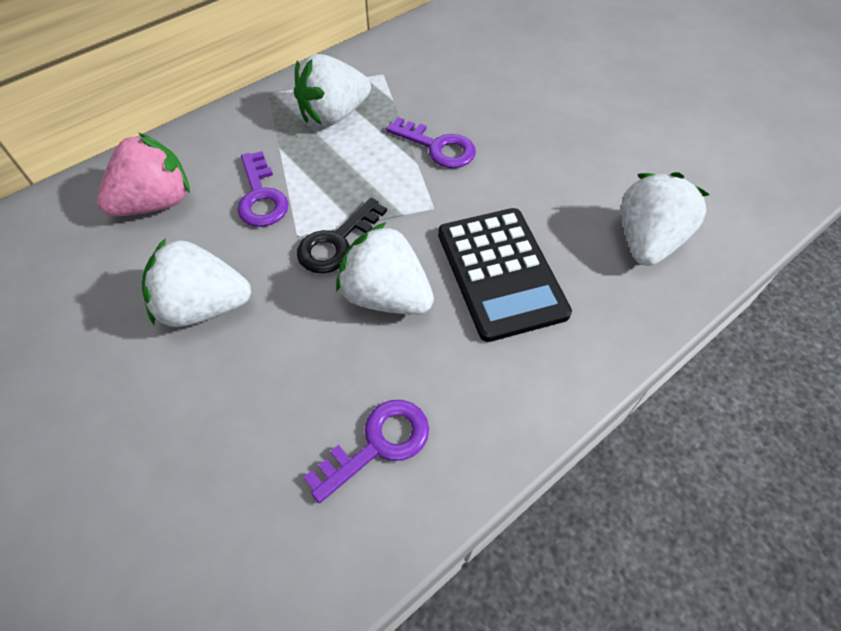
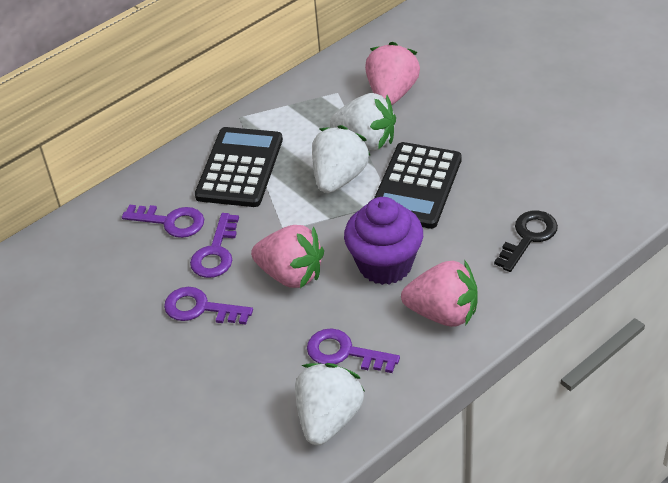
black calculator: 1 -> 2
pink strawberry: 1 -> 3
purple cupcake: 0 -> 1
purple key: 3 -> 4
white strawberry: 4 -> 3

